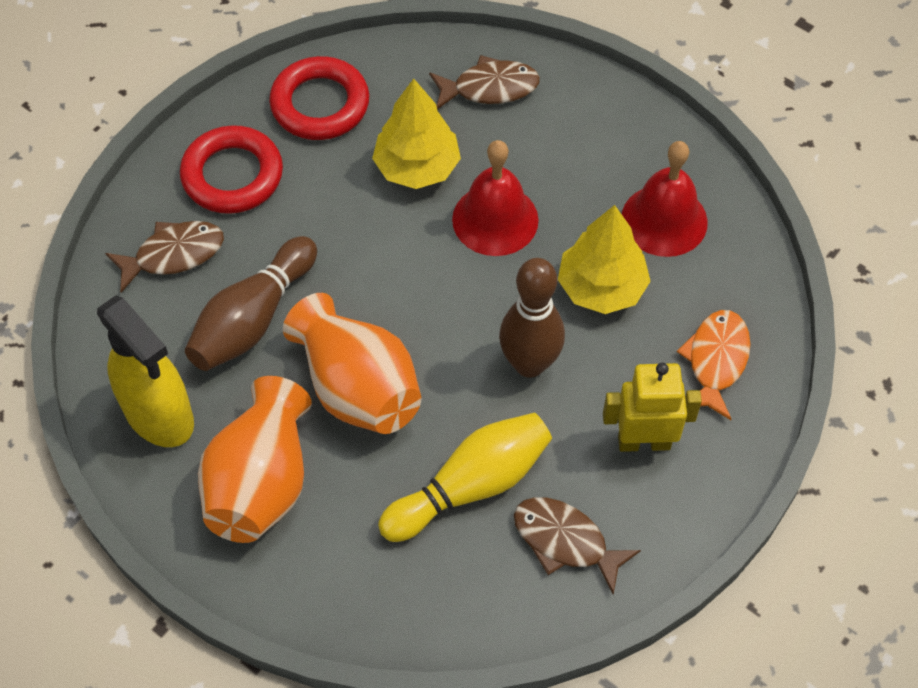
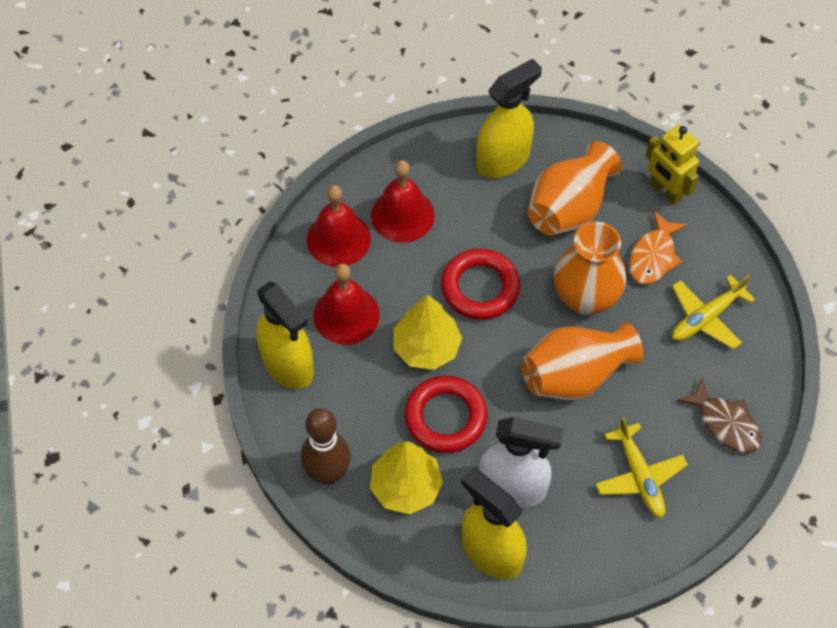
brown bowling pin: 2 -> 1
brown fish: 3 -> 1
orange vase: 2 -> 3
red bell: 2 -> 3
white spray bottle: 0 -> 1
yellow bowling pin: 1 -> 0
yellow plane: 0 -> 2
yellow spray bottle: 1 -> 3

